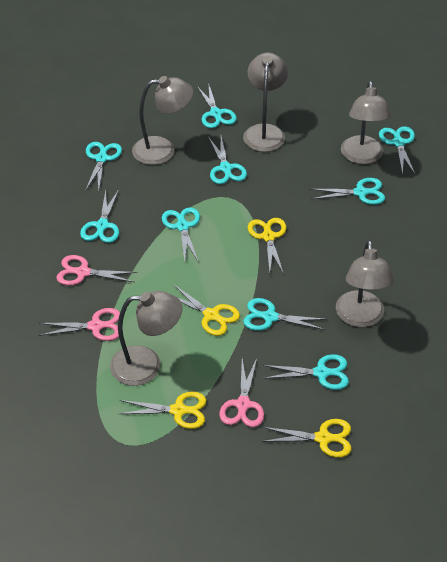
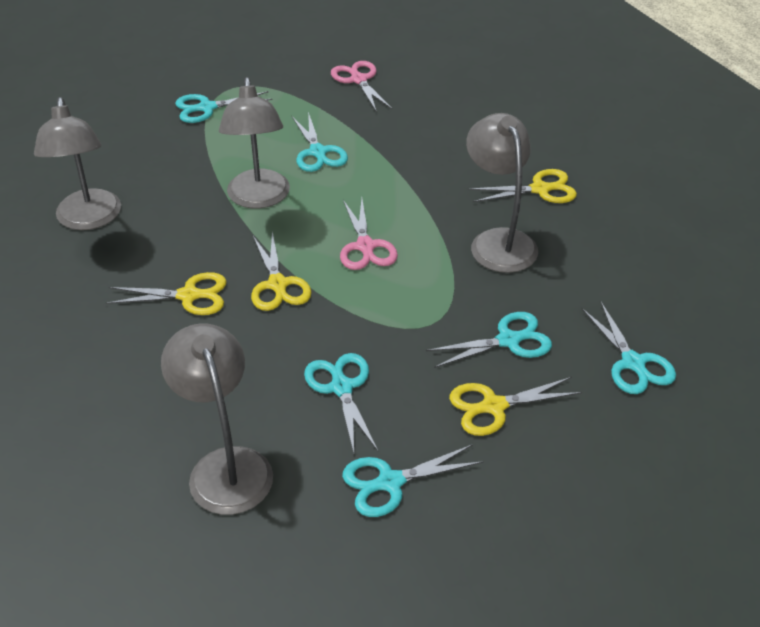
grey lamp: 5 -> 4
pink scissors: 3 -> 2
turquoise scissors: 9 -> 6

